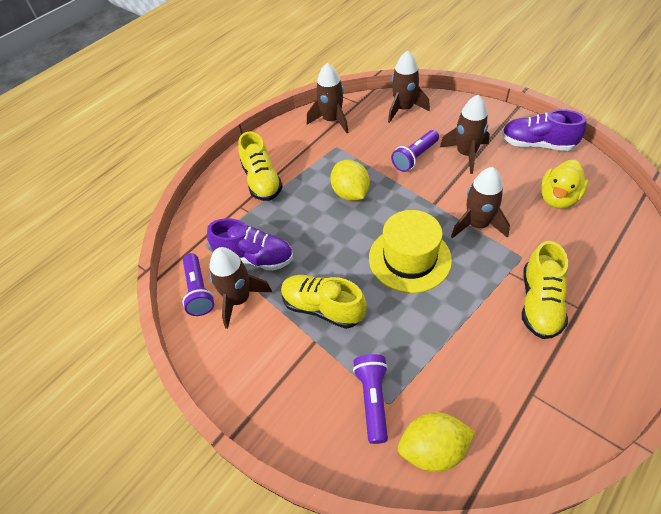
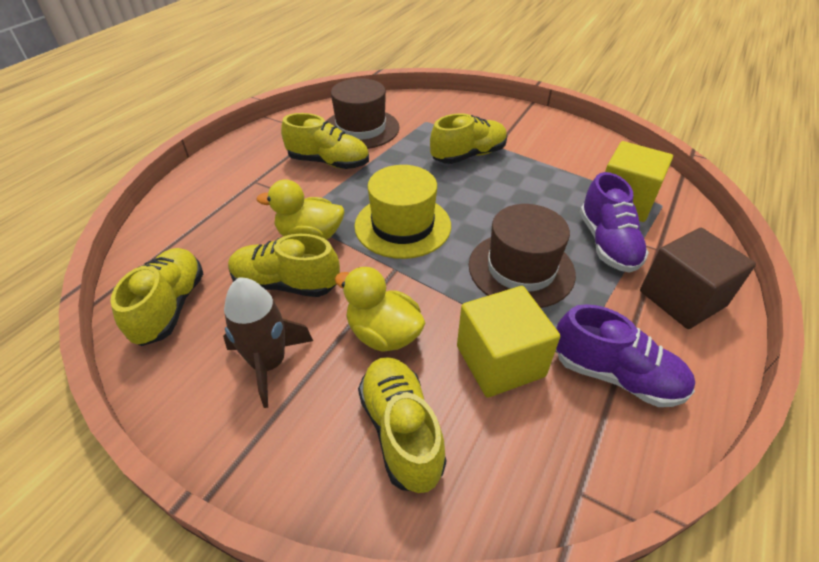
brown cube: 0 -> 1
brown hat: 0 -> 2
brown rocket: 5 -> 1
purple flashlight: 3 -> 0
yellow cube: 0 -> 2
yellow duck: 1 -> 2
yellow lemon: 2 -> 0
yellow shoe: 3 -> 5

